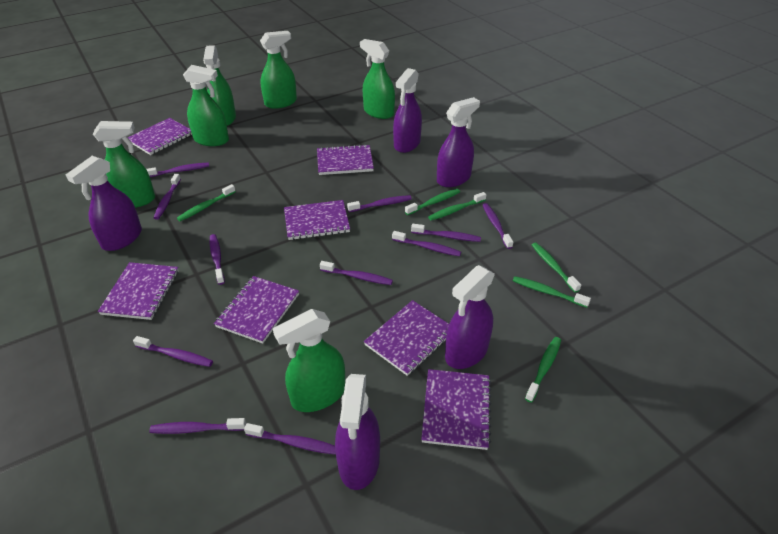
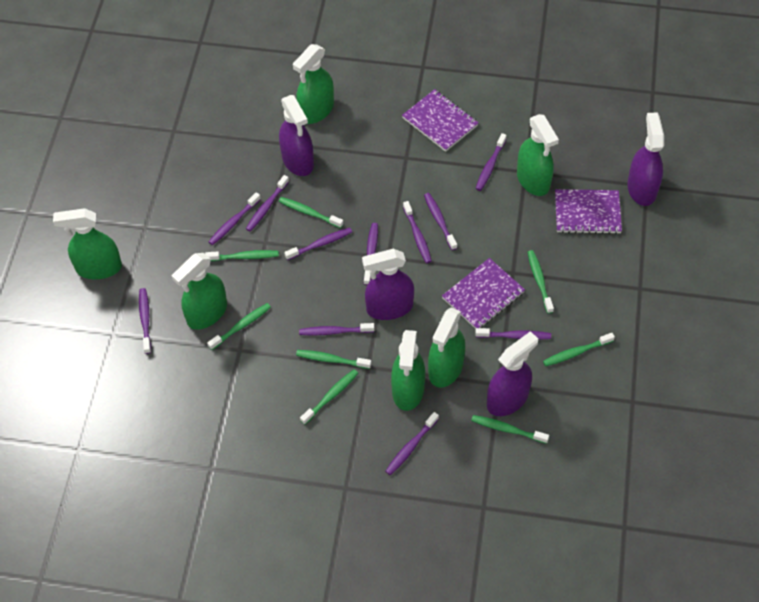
green toothbrush: 6 -> 8
purple notebook: 7 -> 3
purple spray bottle: 5 -> 4

